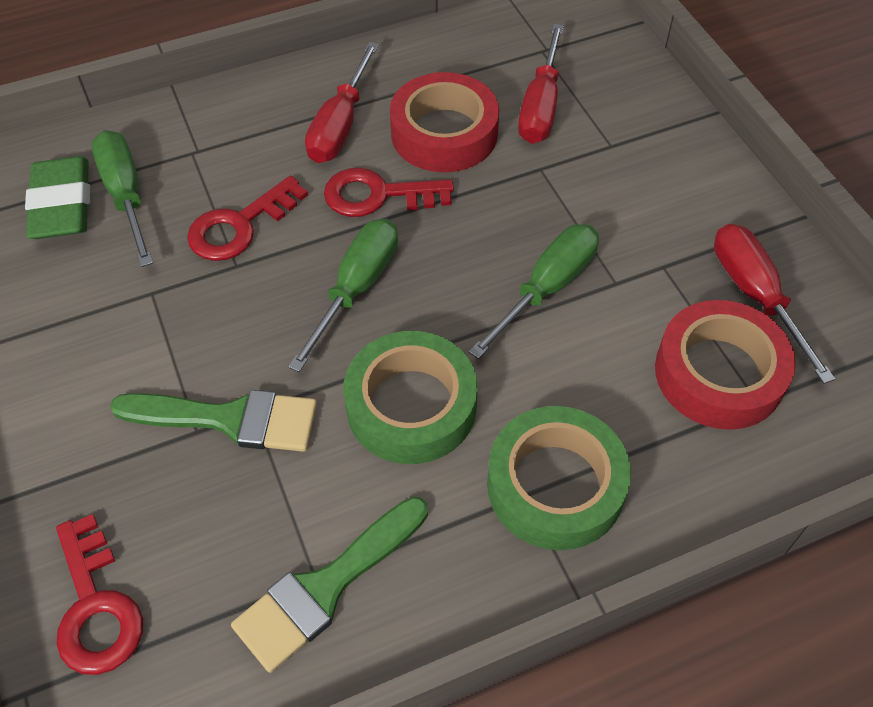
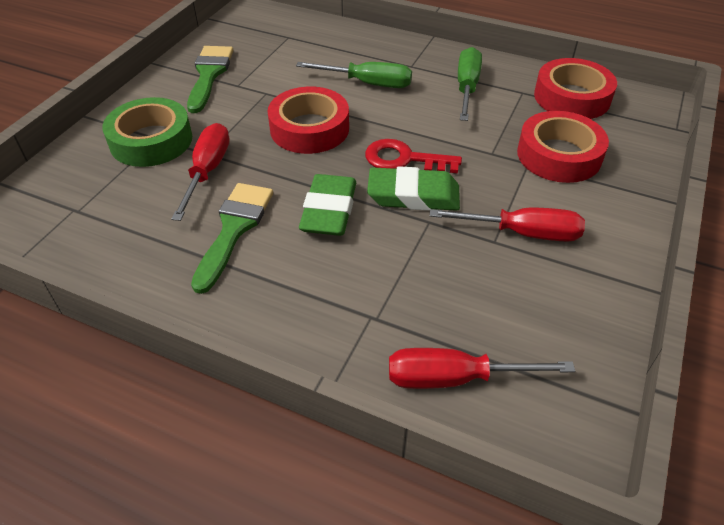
green eraser: 1 -> 2
green screwdriver: 3 -> 2
green tape: 2 -> 1
red key: 3 -> 1
red tape: 2 -> 3

